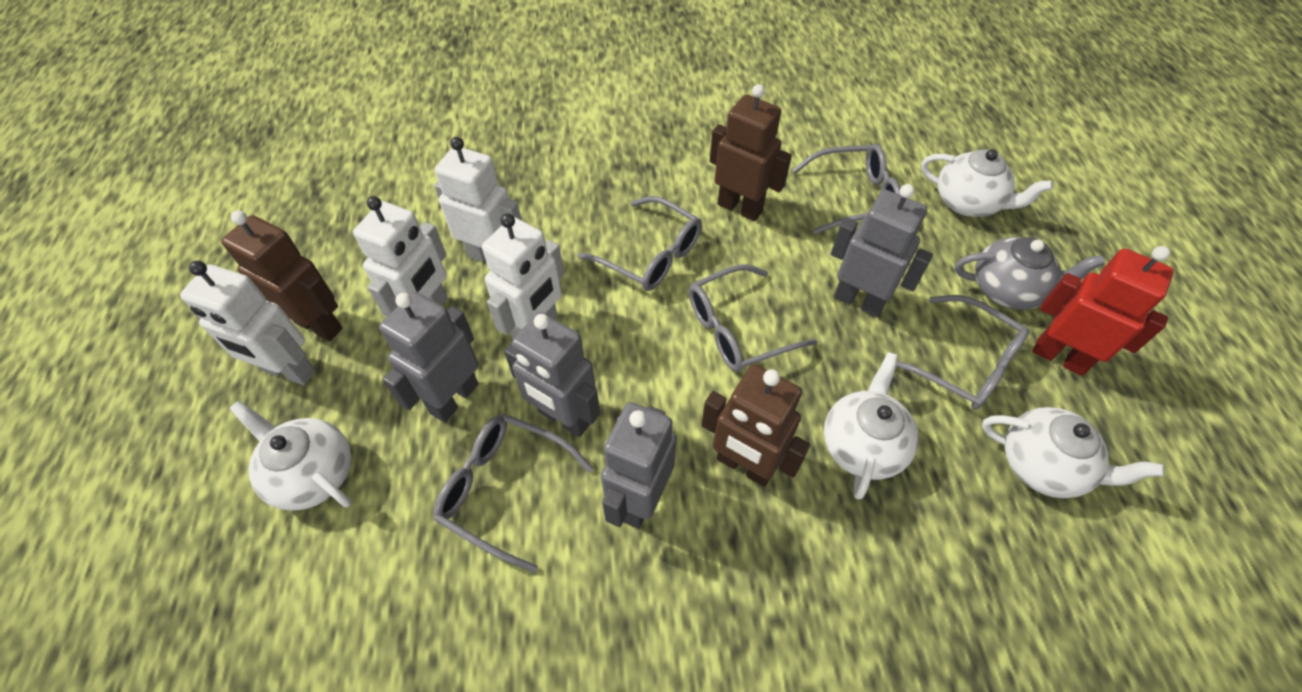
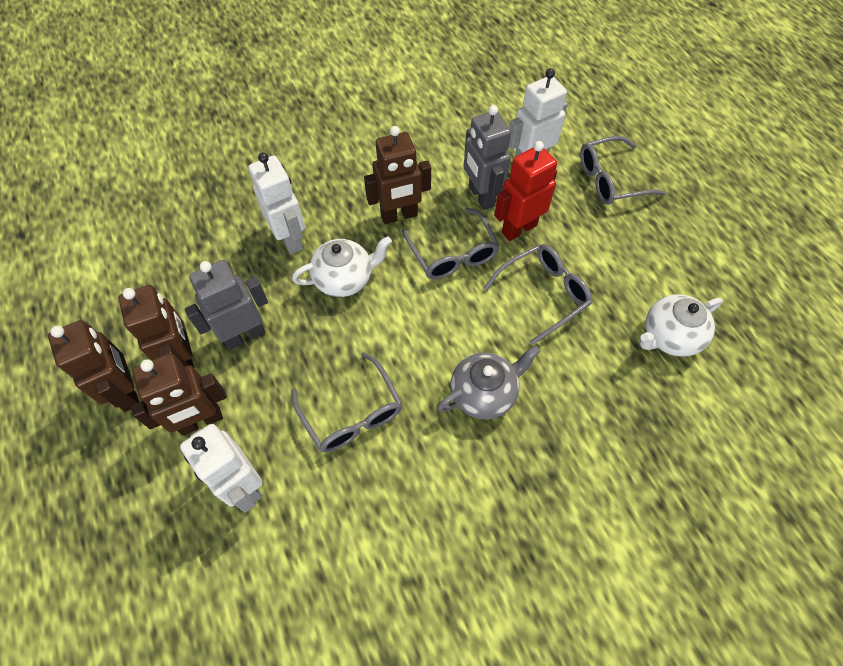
brown robot: 3 -> 4
grey glasses: 5 -> 4
grey robot: 4 -> 2
white robot: 4 -> 3
white teapot: 4 -> 2

